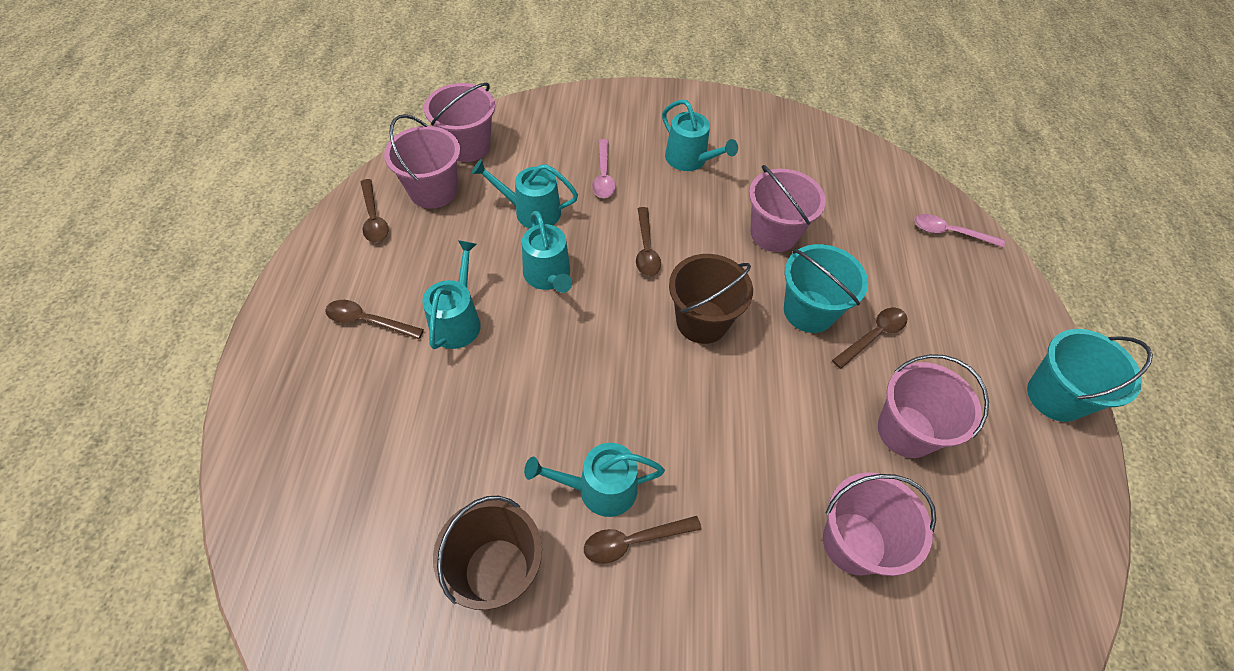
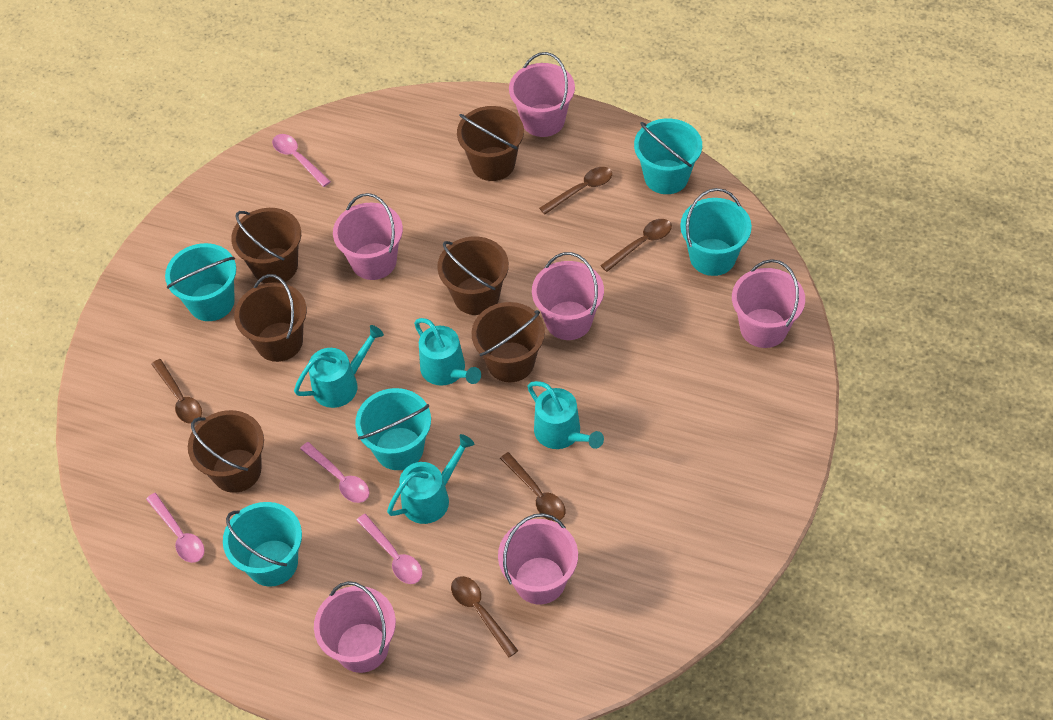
brown bucket: 2 -> 6
pink bucket: 5 -> 6
pink spoon: 2 -> 4
turquoise bucket: 2 -> 5
turquoise watering can: 5 -> 4

